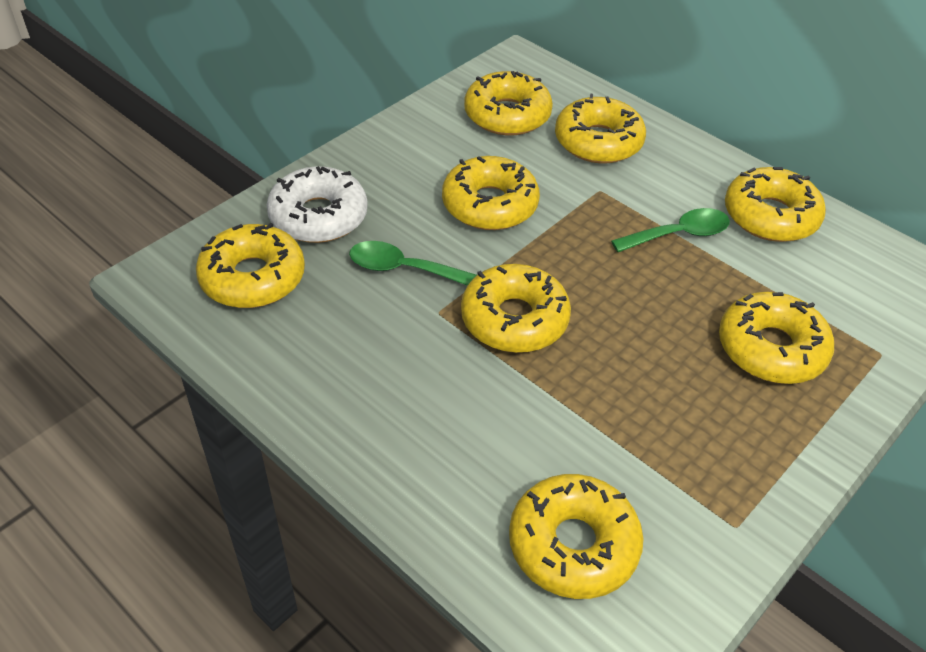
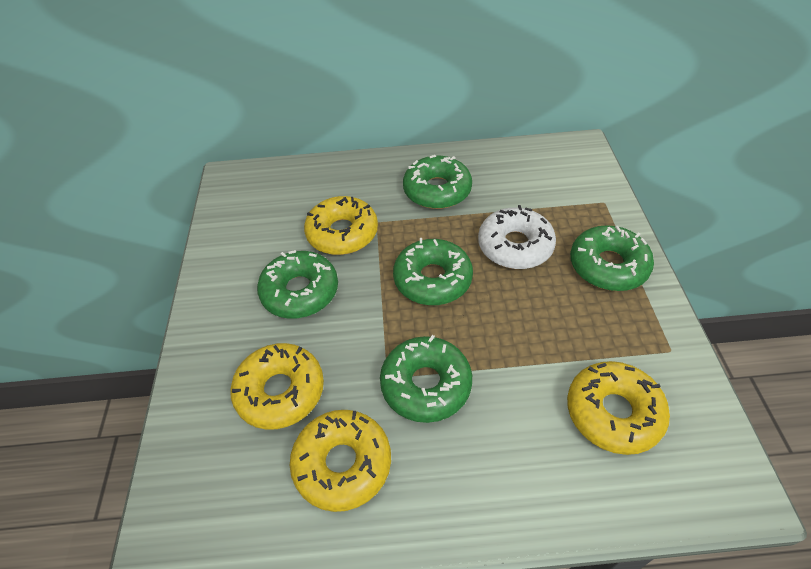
green donut: 0 -> 5
green spoon: 2 -> 0
yellow donut: 8 -> 4

